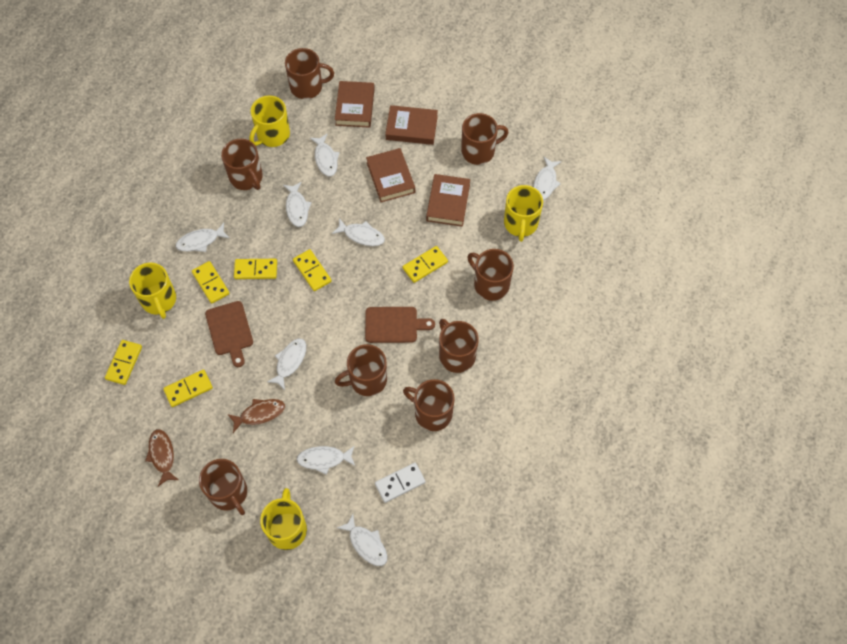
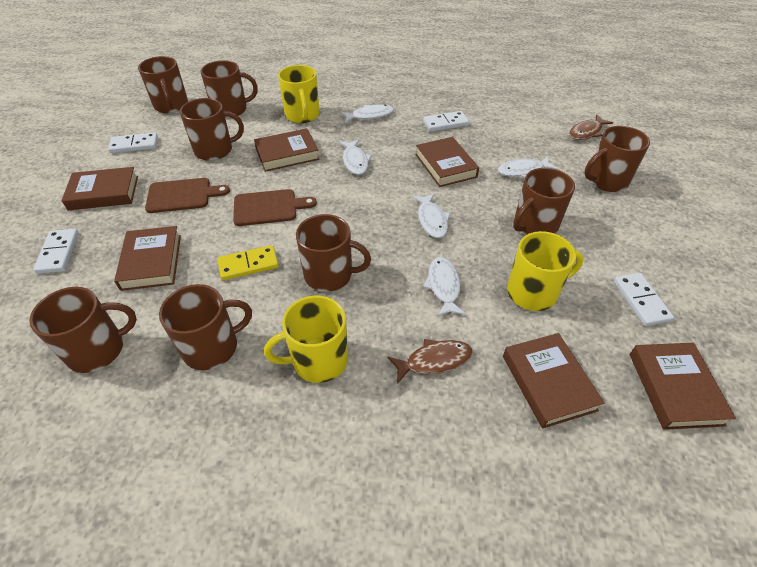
brown book: 4 -> 6
white domino: 1 -> 4
white fish: 8 -> 5
yellow domino: 6 -> 1
yellow mug: 4 -> 3

